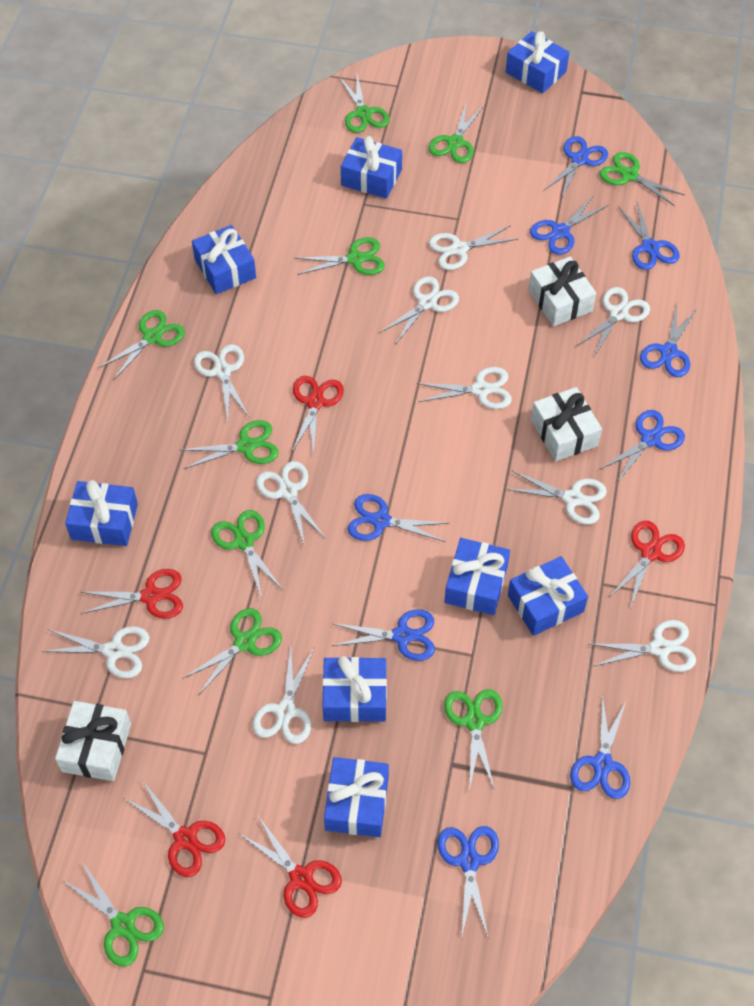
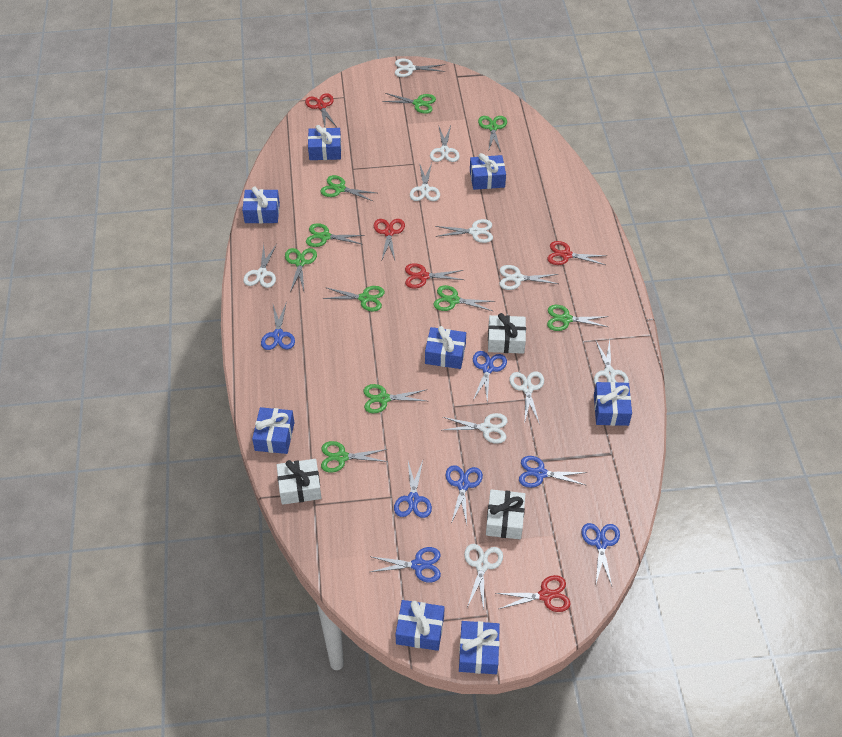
blue scissors: 9 -> 7

